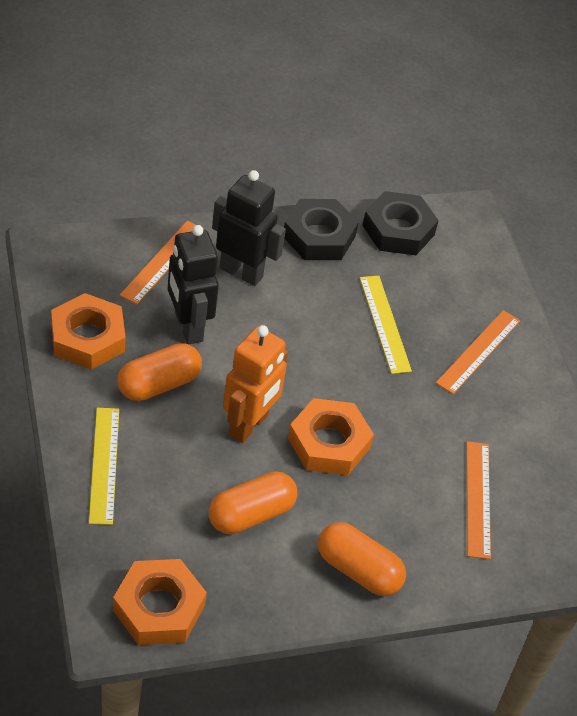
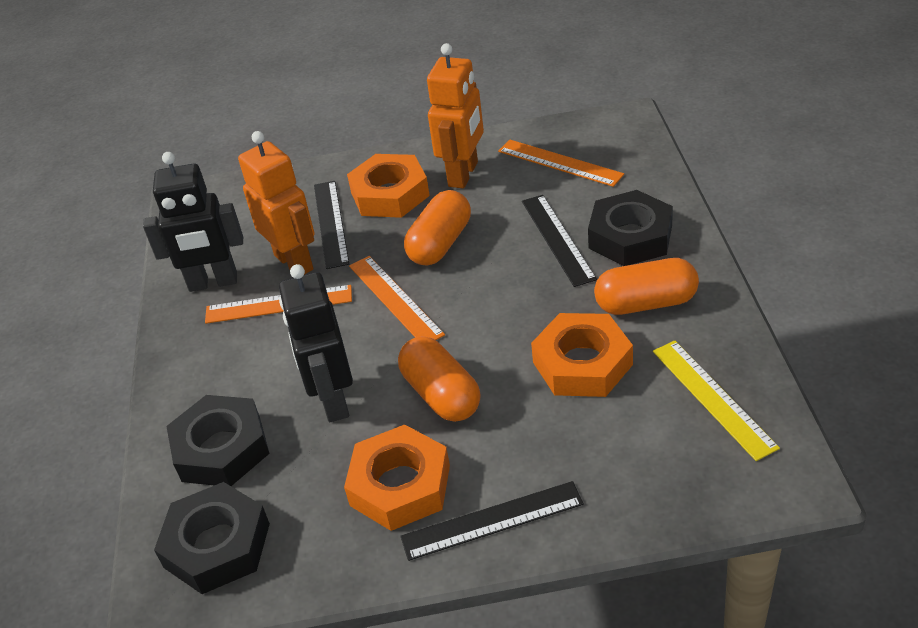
black nut: 2 -> 3
black ruler: 0 -> 3
orange robot: 1 -> 2
yellow ruler: 2 -> 1

